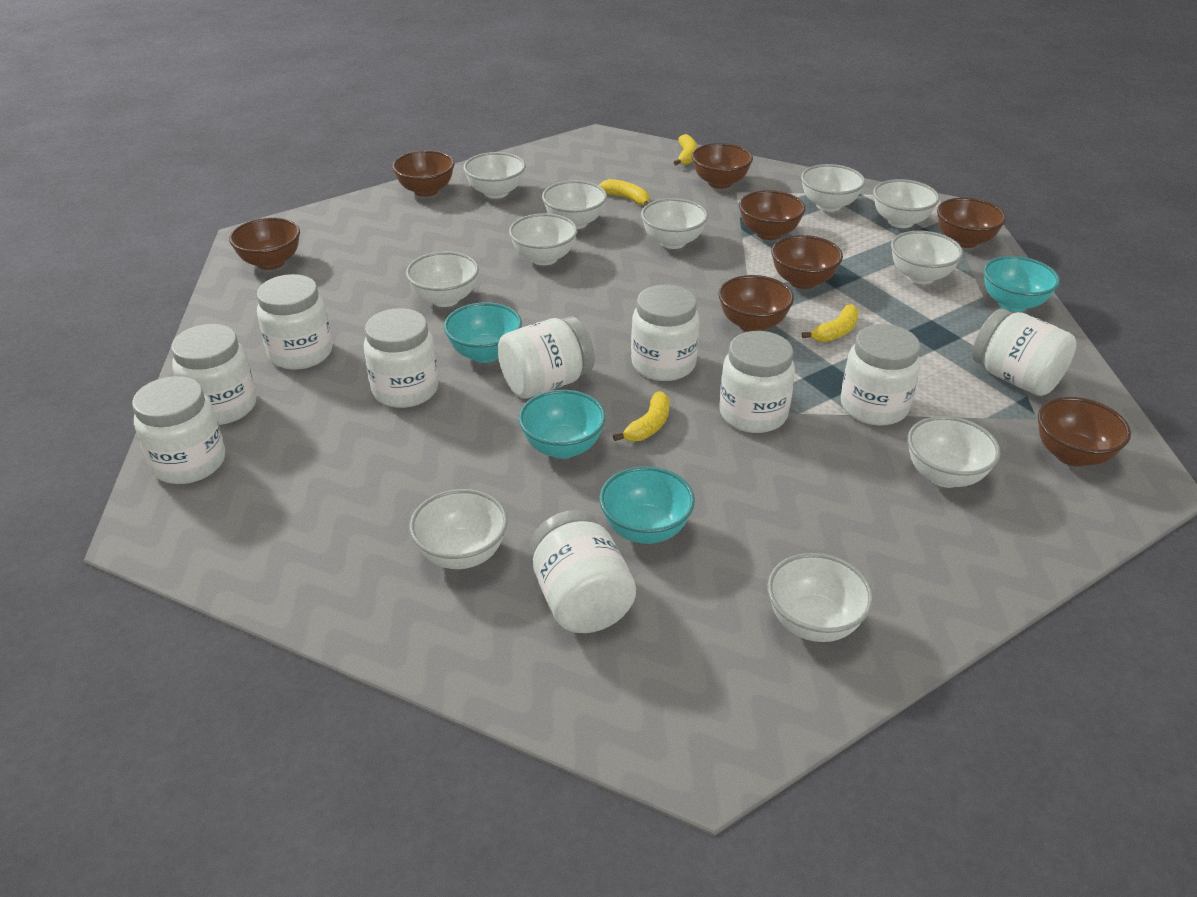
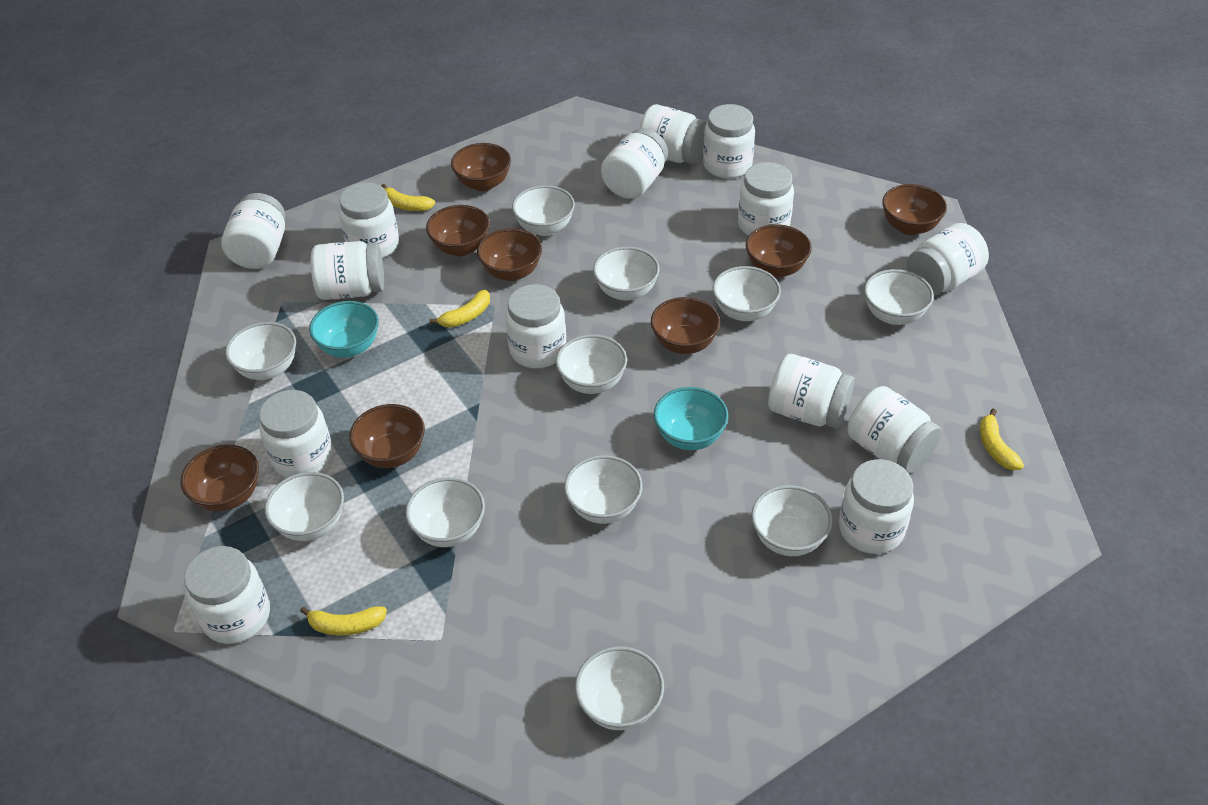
turquoise bowl: 4 -> 2
white jar: 10 -> 14

